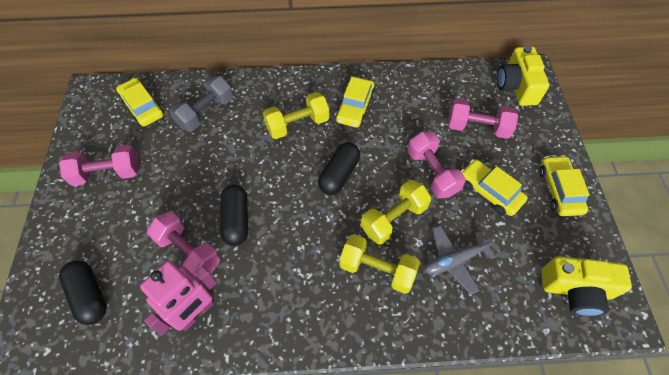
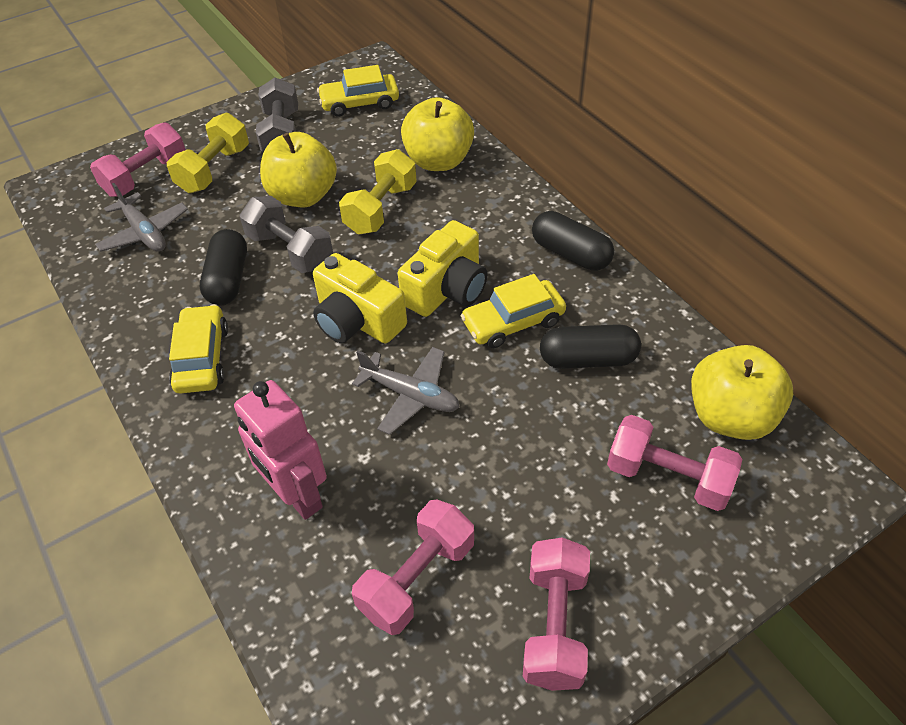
grey dumbbell: 1 -> 2
grey plane: 1 -> 2
yellow apple: 0 -> 3
yellow car: 4 -> 3
yellow dumbbell: 3 -> 2

